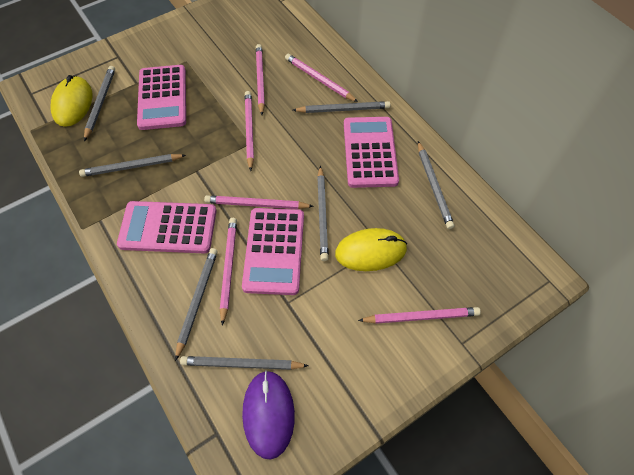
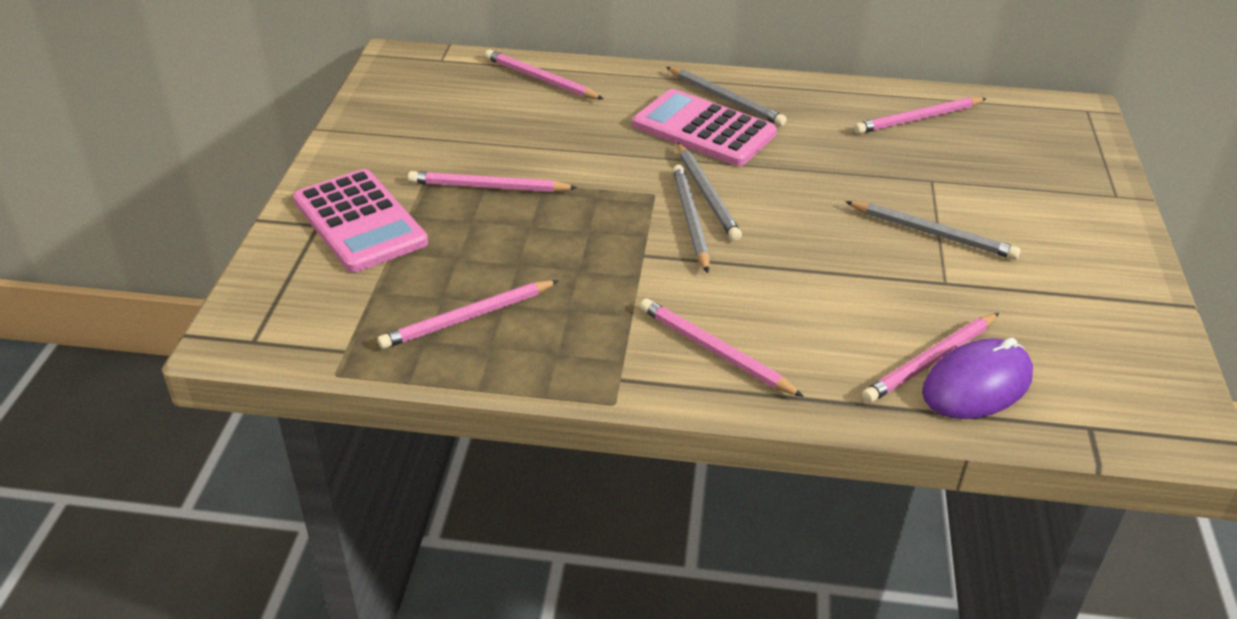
grey pencil: 7 -> 4
pink calculator: 4 -> 2
yellow mouse: 2 -> 0

